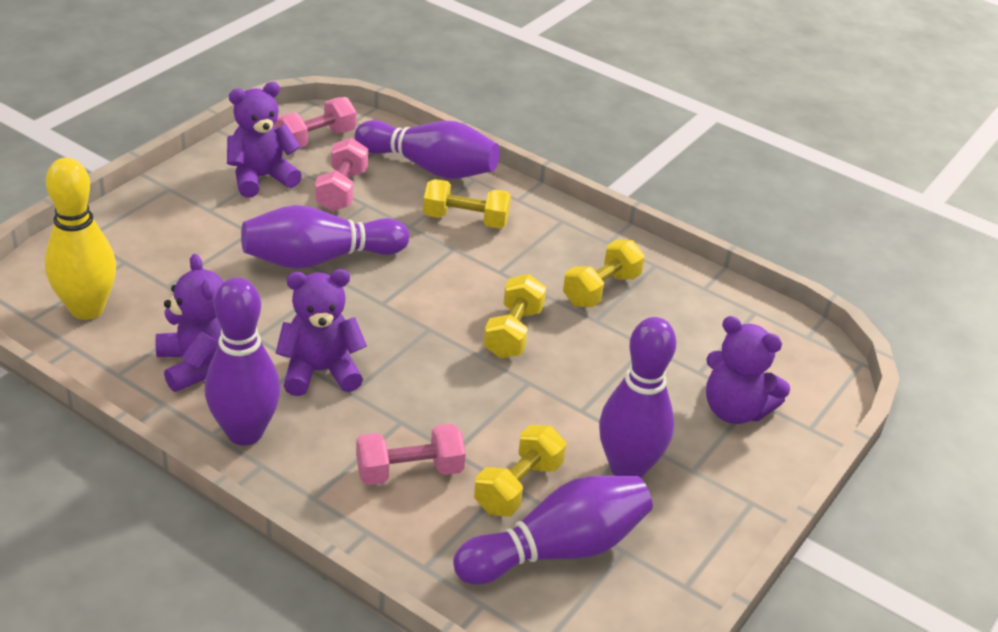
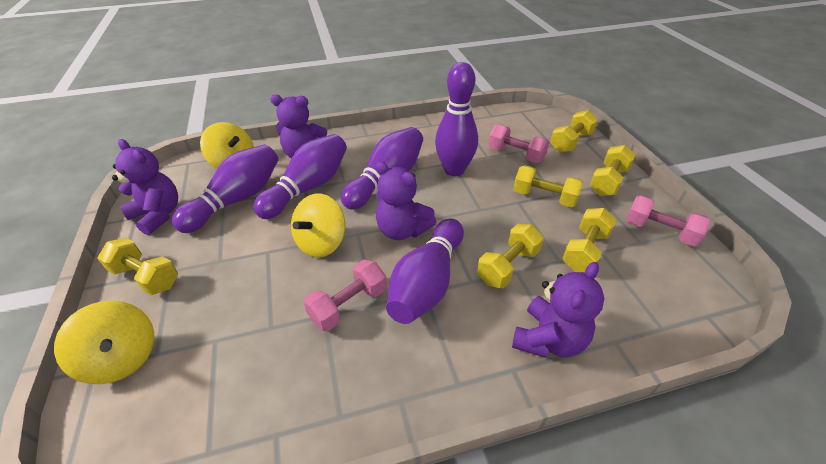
yellow bowling pin: 1 -> 0
yellow dumbbell: 4 -> 6
yellow spinning top: 0 -> 3

